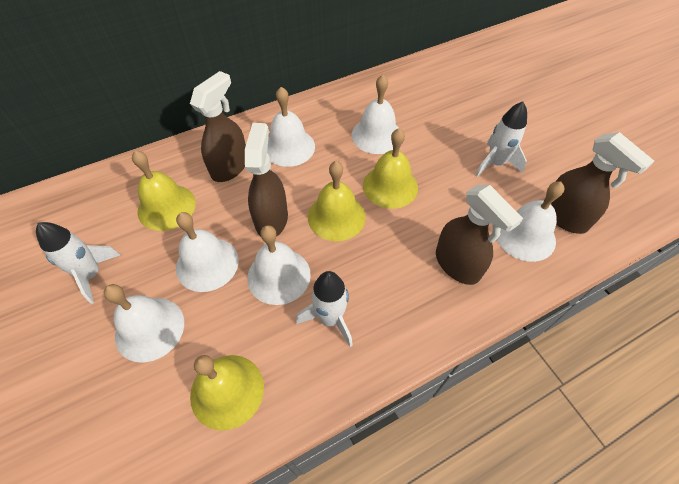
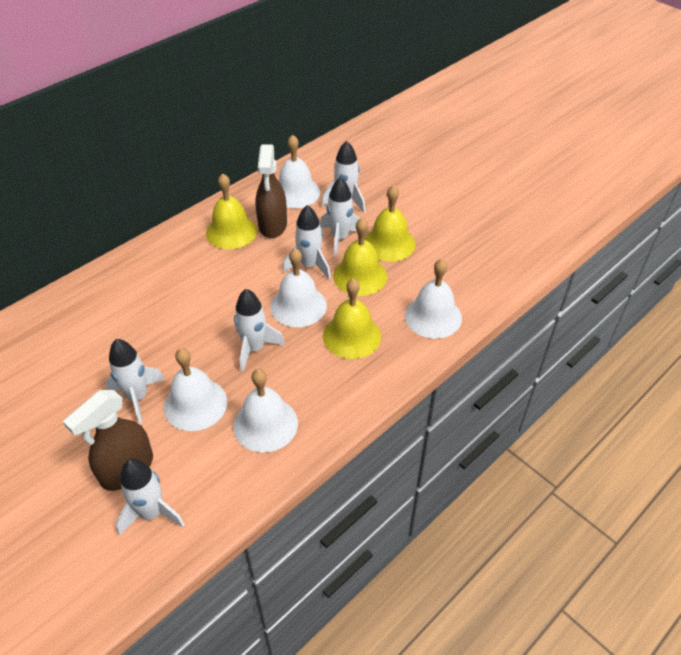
brown spray bottle: 4 -> 2
white bell: 6 -> 5
white rocket: 3 -> 6

